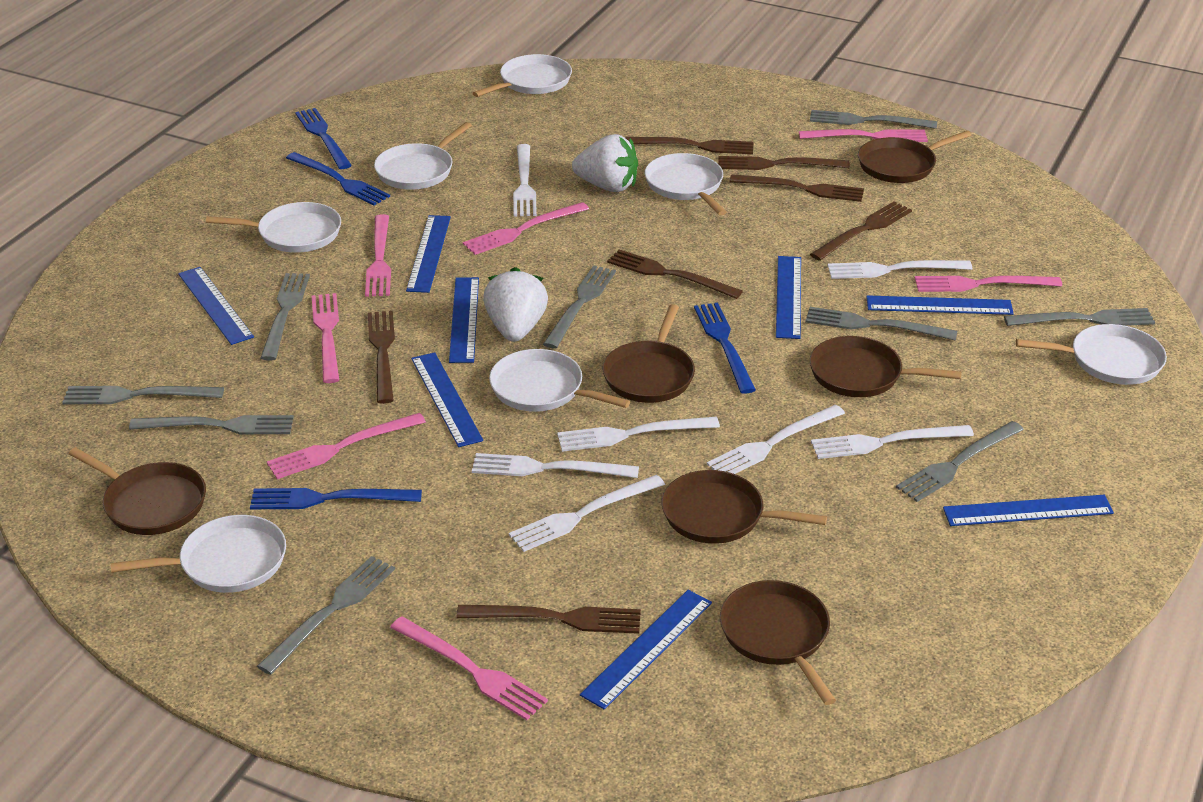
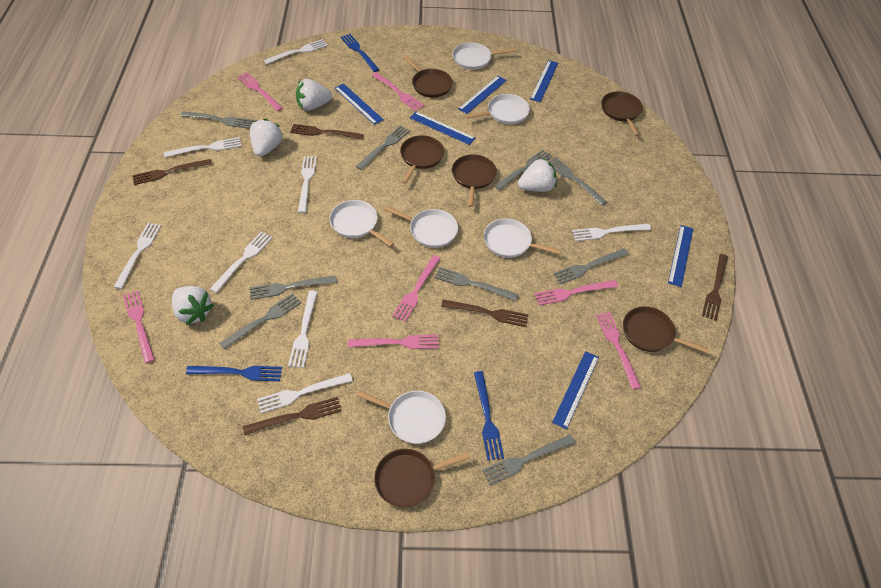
blue fork: 4 -> 3
blue ruler: 8 -> 6
brown fork: 7 -> 5
white fork: 7 -> 8
white pan: 7 -> 6
white strawberry: 2 -> 4

